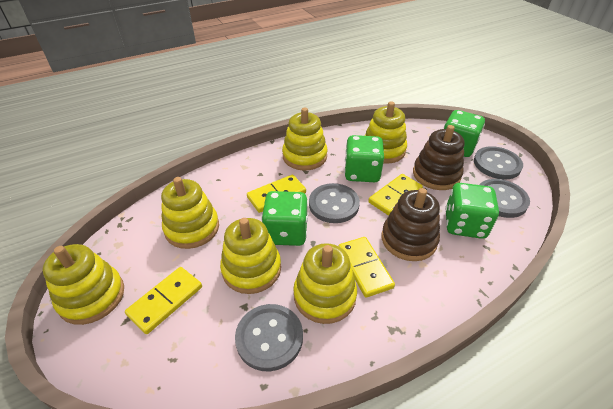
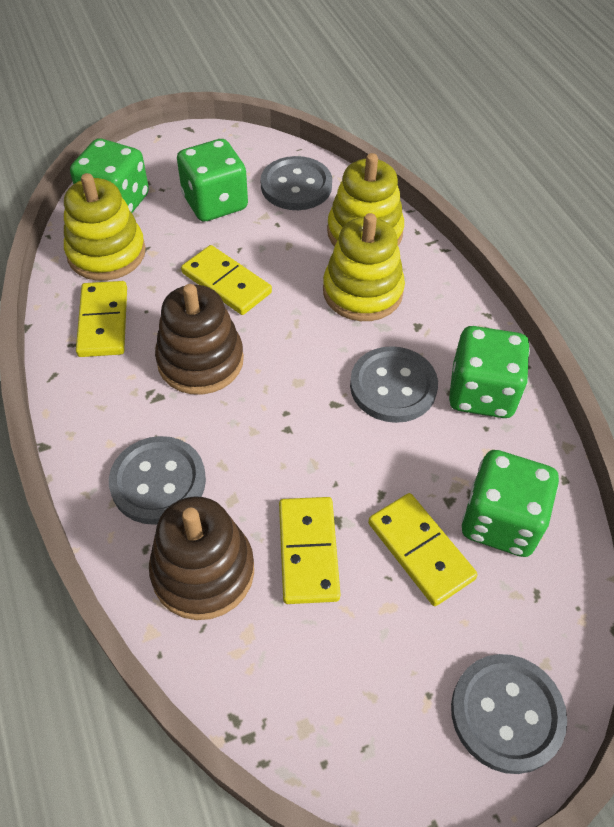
yellow stacking toy: 6 -> 3

